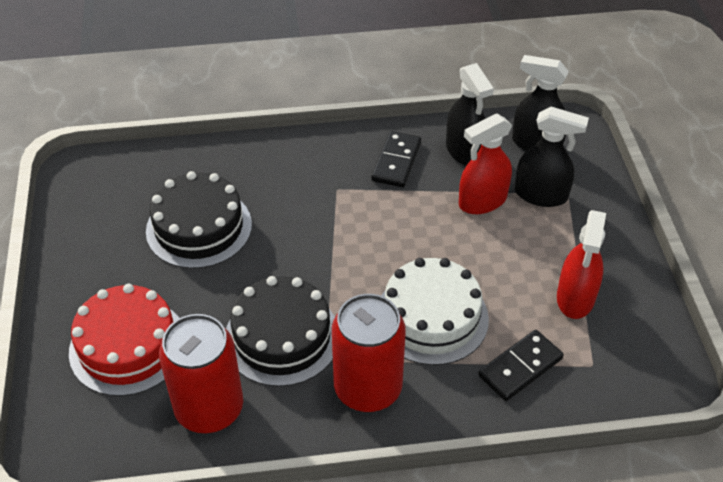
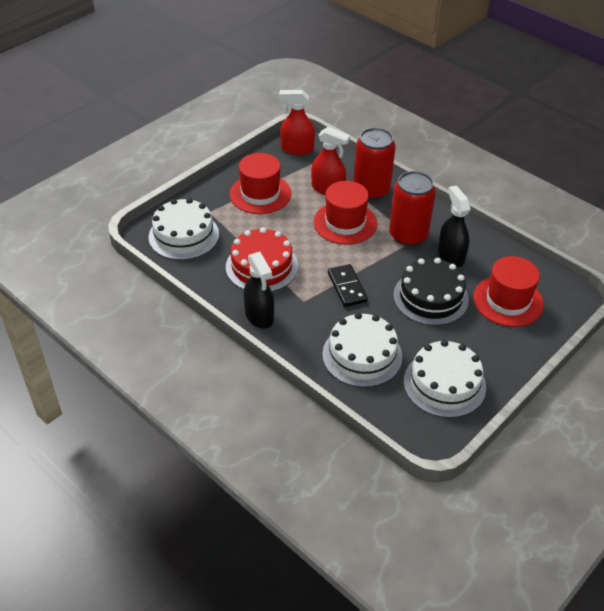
black cake: 2 -> 1
black domino: 2 -> 1
black spray bottle: 3 -> 2
red hat: 0 -> 3
white cake: 1 -> 3

